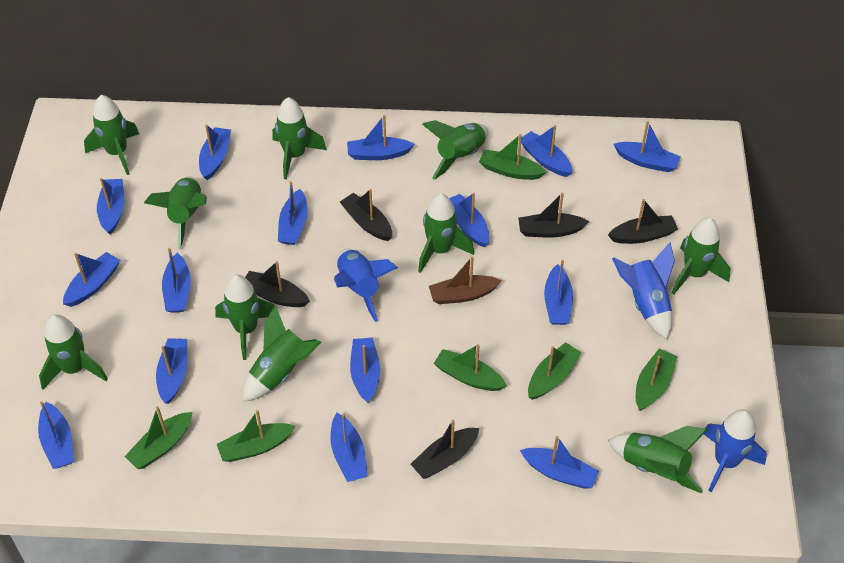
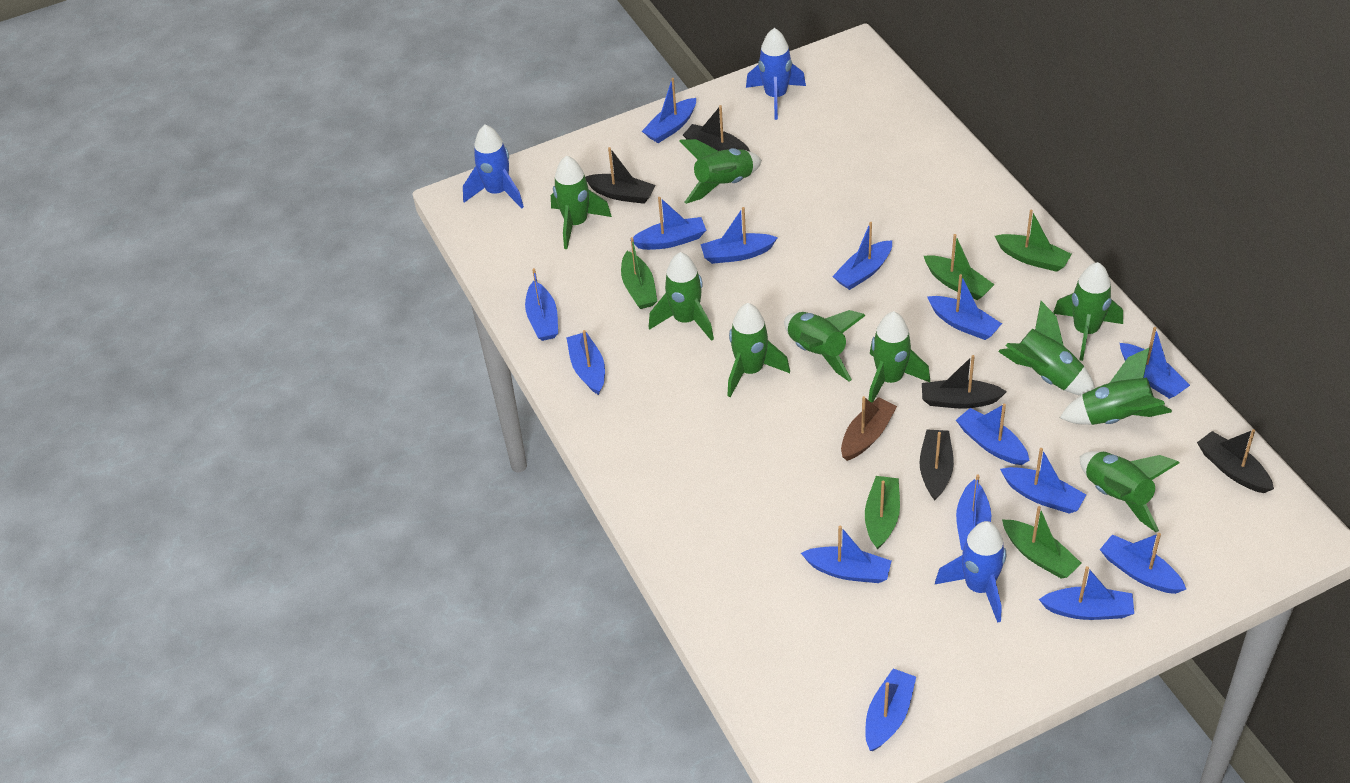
green boat: 6 -> 5

